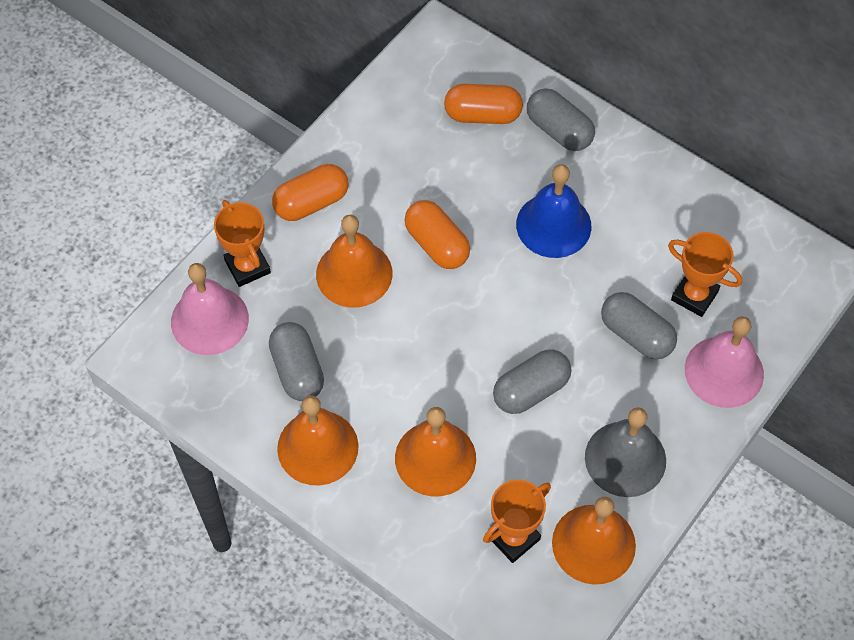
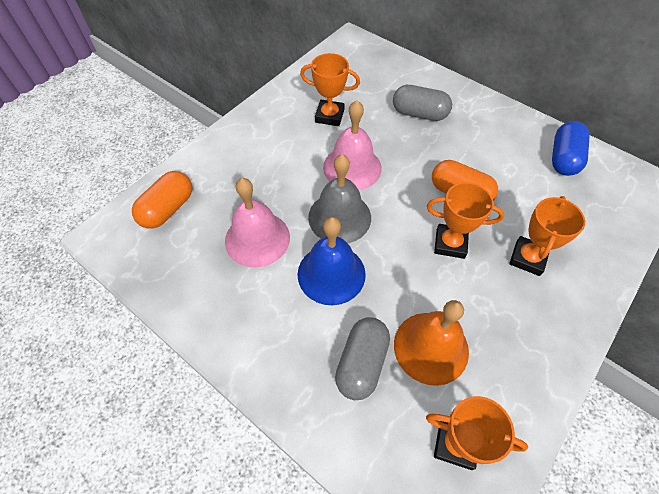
blue capsule: 0 -> 1
grey capsule: 4 -> 2
orange bell: 4 -> 1
orange capsule: 3 -> 2
orange trophy: 3 -> 4

